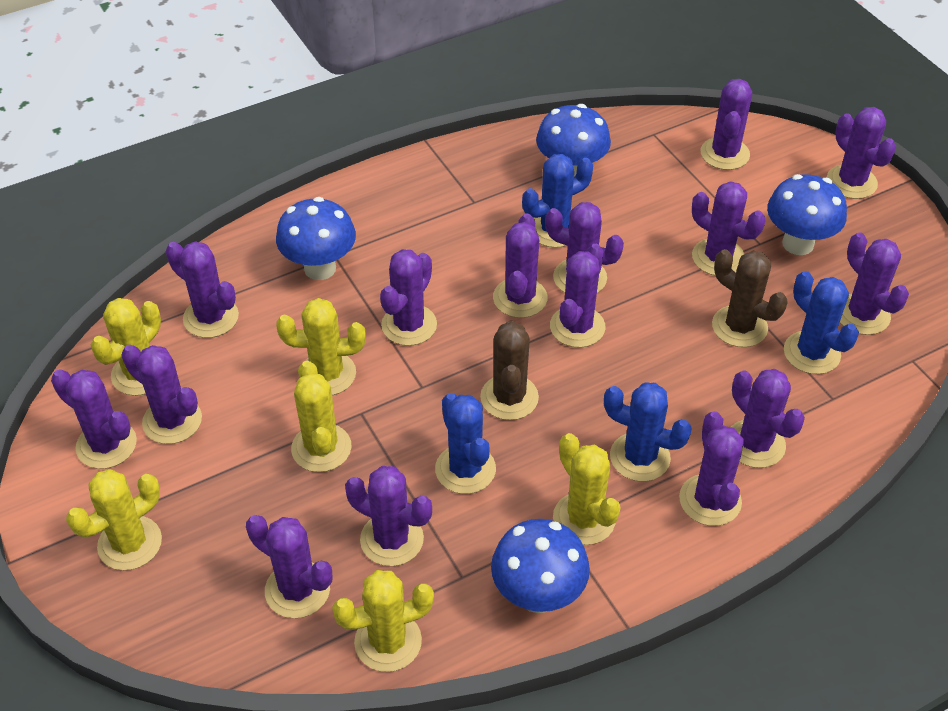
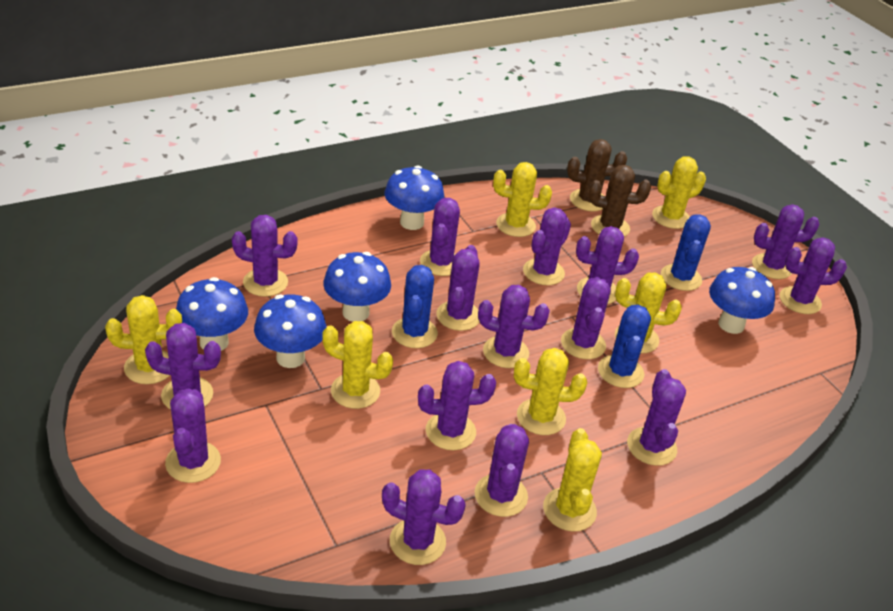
blue cactus: 4 -> 3
blue mushroom: 4 -> 5
yellow cactus: 6 -> 7

